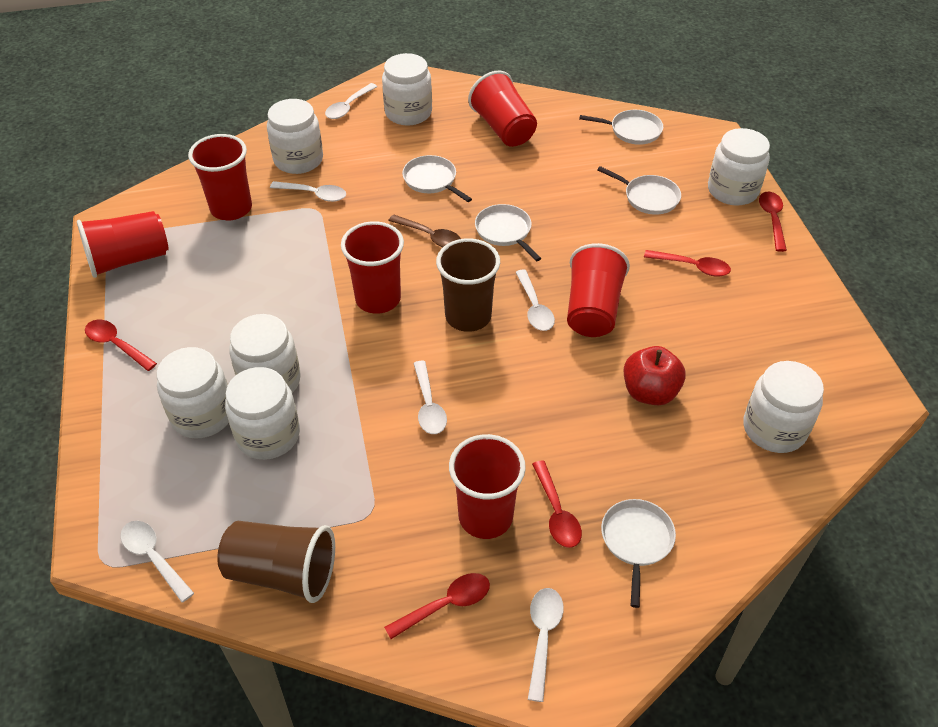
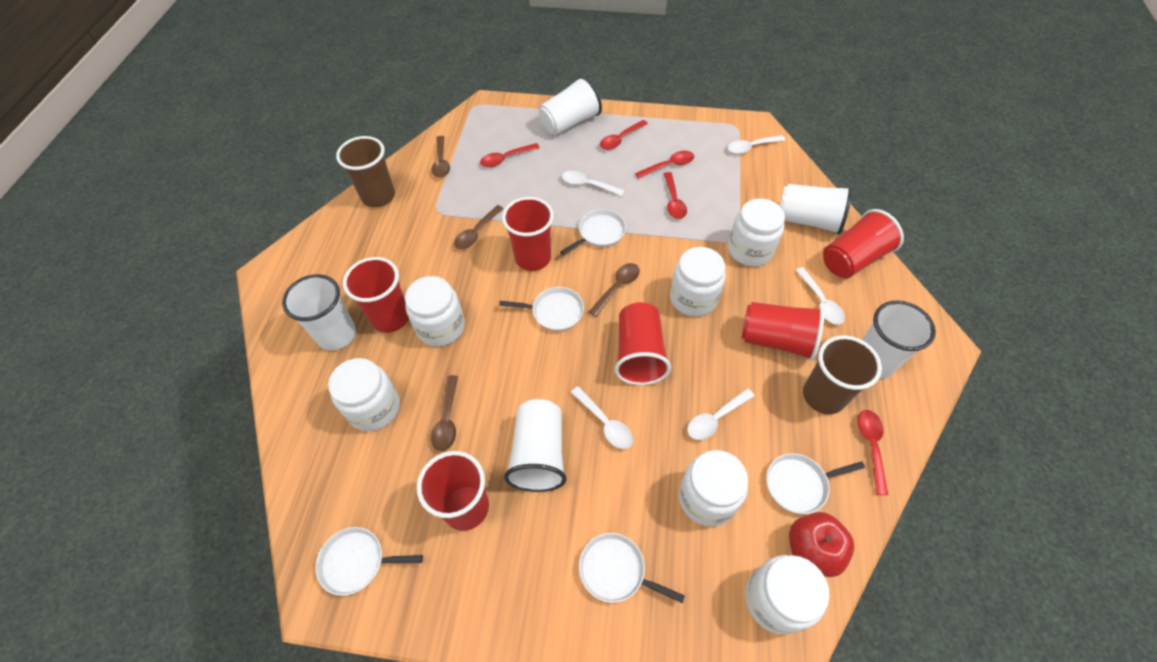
brown spoon: 1 -> 4
white cup: 0 -> 5
white jar: 7 -> 6
white spoon: 6 -> 5

